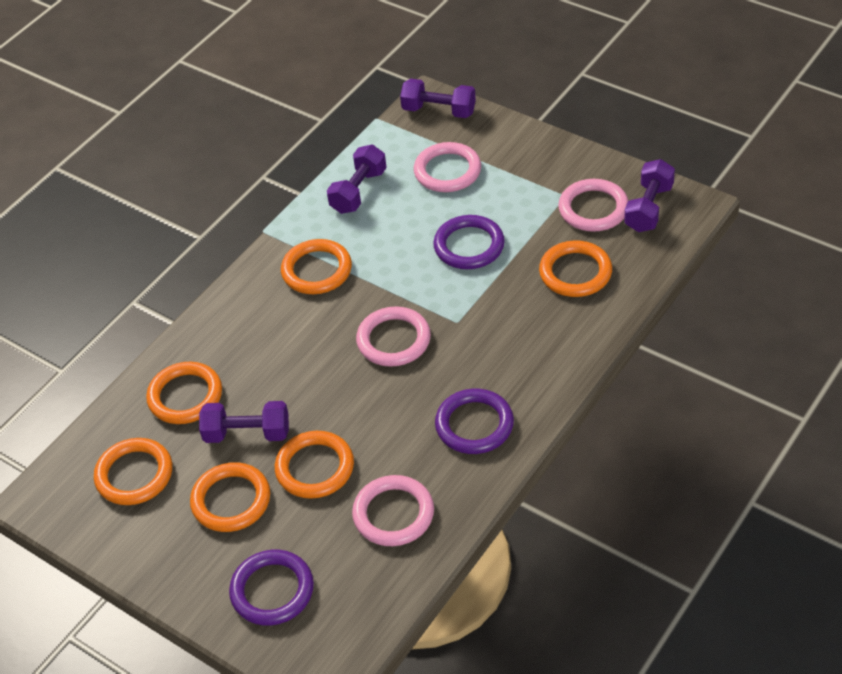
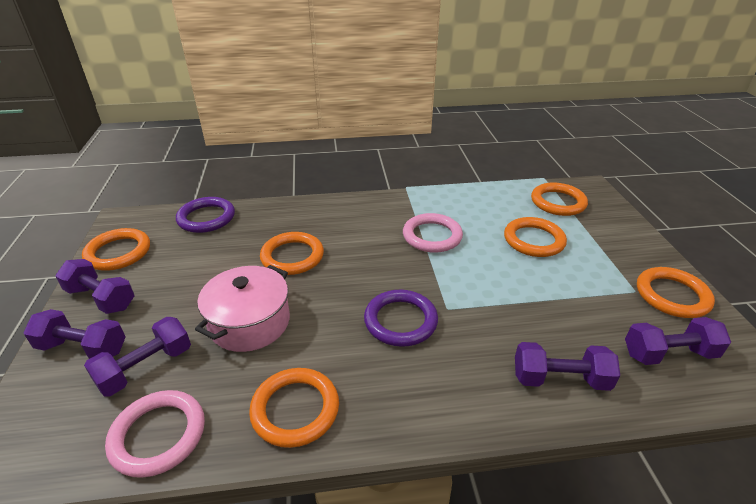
pink pot: 0 -> 1
pink ring: 4 -> 2
purple dumbbell: 4 -> 5
purple ring: 3 -> 2

